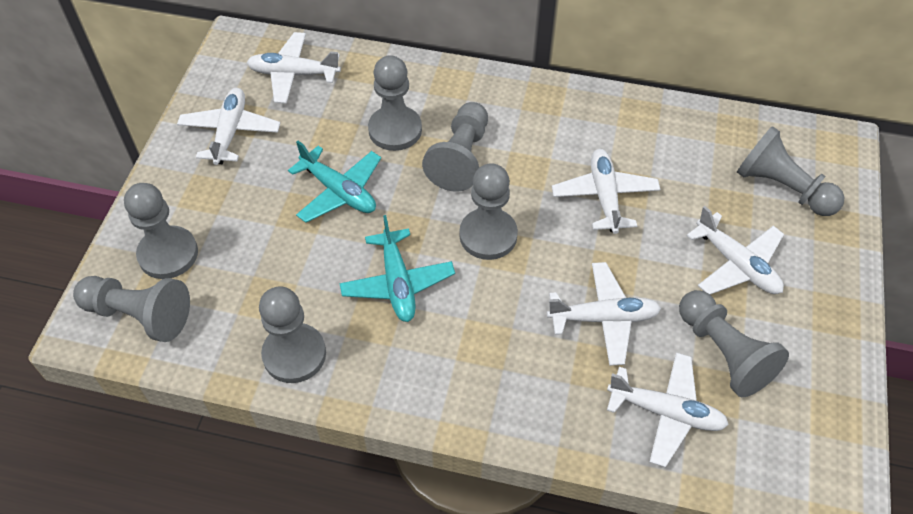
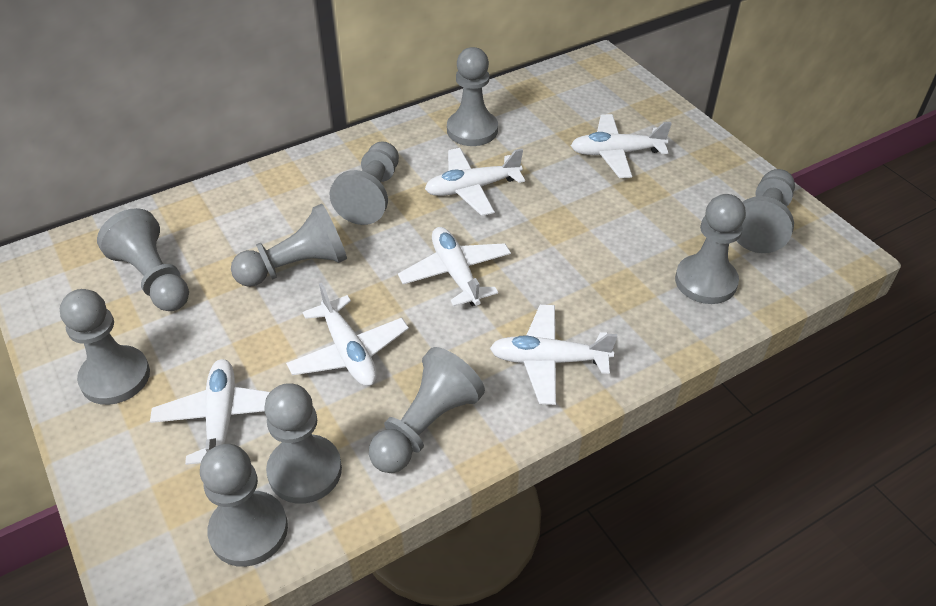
grey pawn: 8 -> 10
turquoise plane: 2 -> 0

